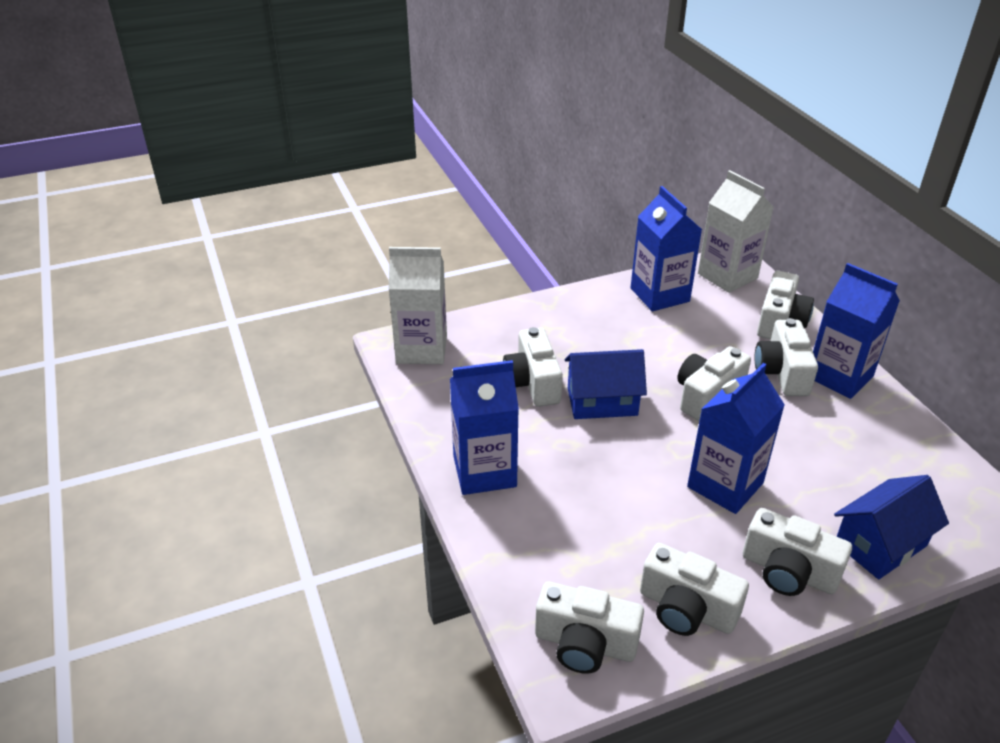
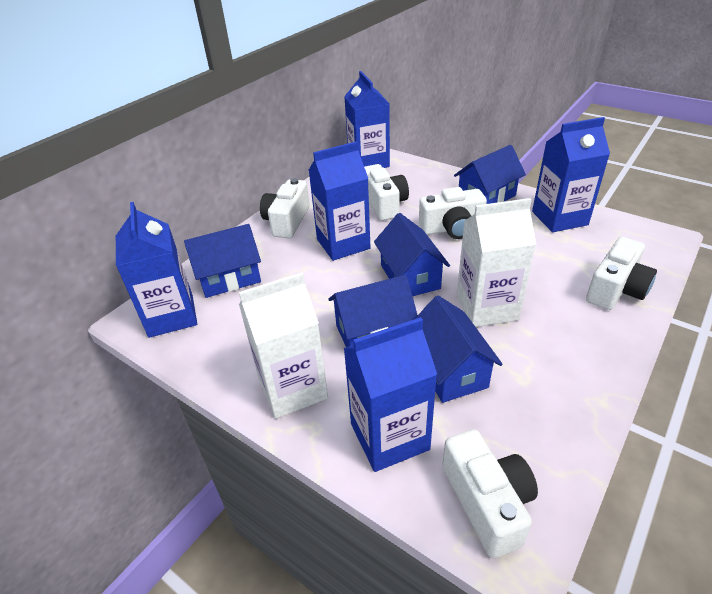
blue carton: 4 -> 5
blue house: 2 -> 5
white camera: 7 -> 5

